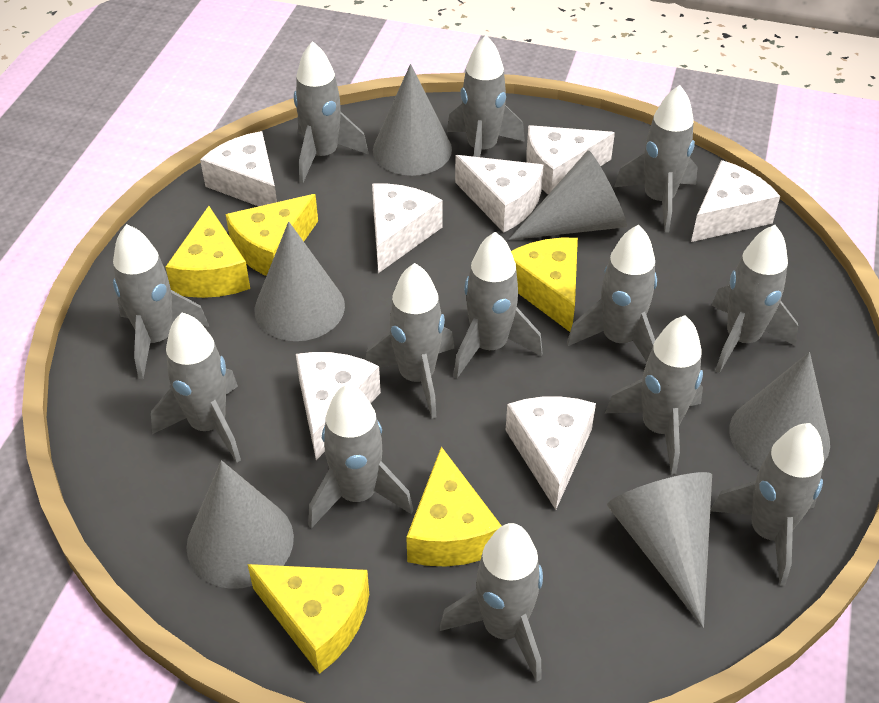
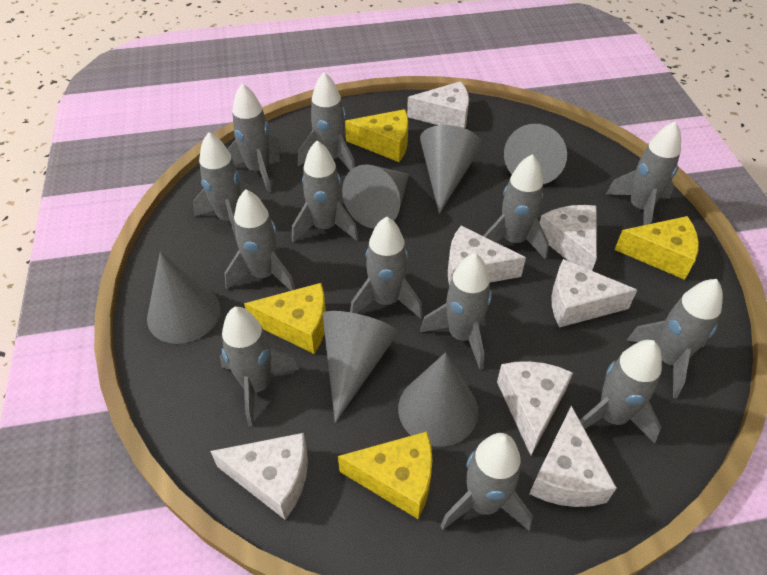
yellow cheese: 5 -> 4

